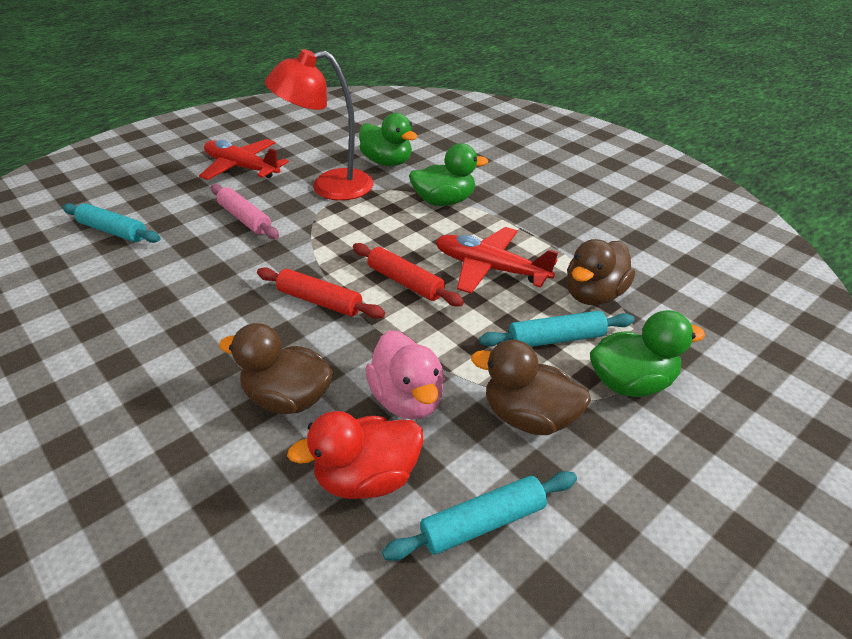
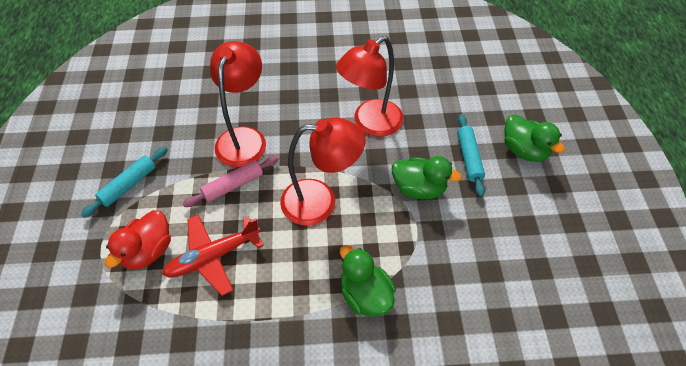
brown duck: 3 -> 0
pink duck: 1 -> 0
red lamp: 1 -> 3
red plane: 2 -> 1
red rolling pin: 2 -> 0
turquoise rolling pin: 3 -> 2

